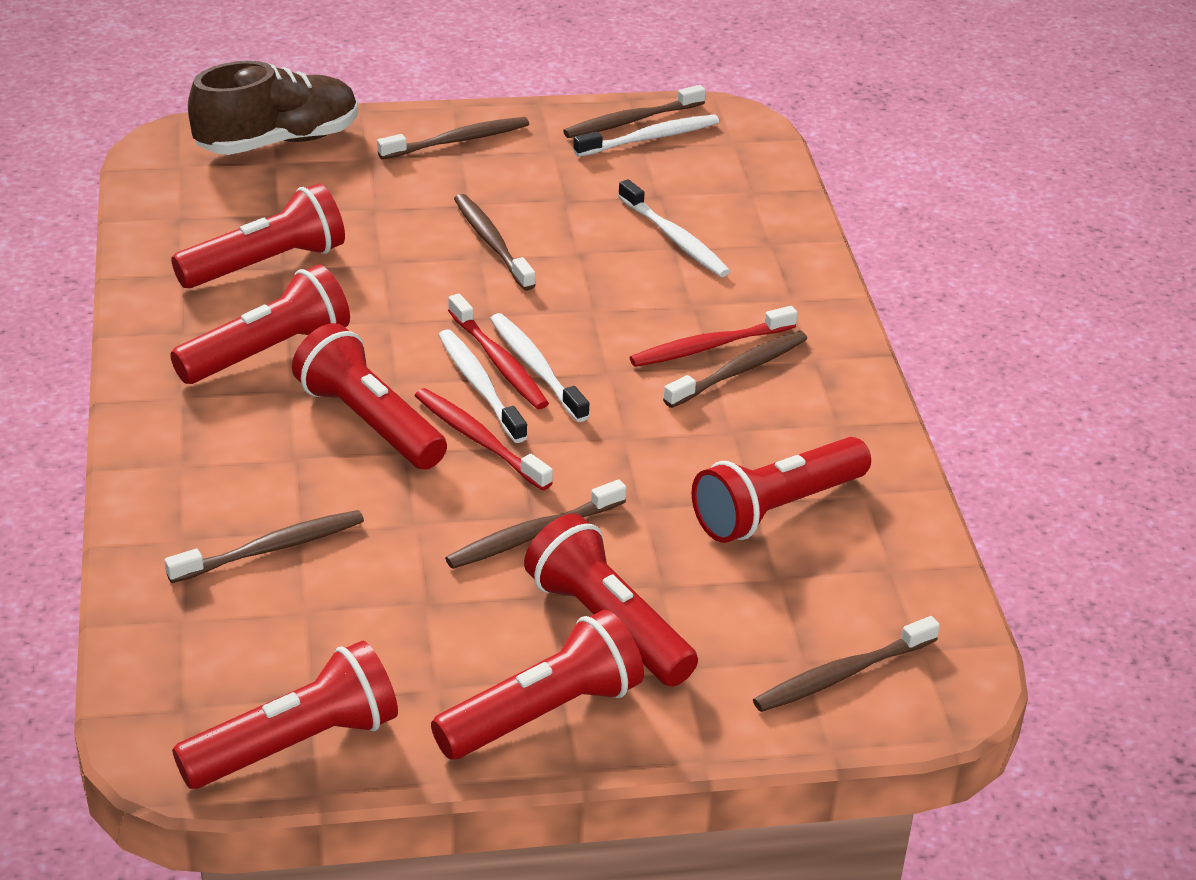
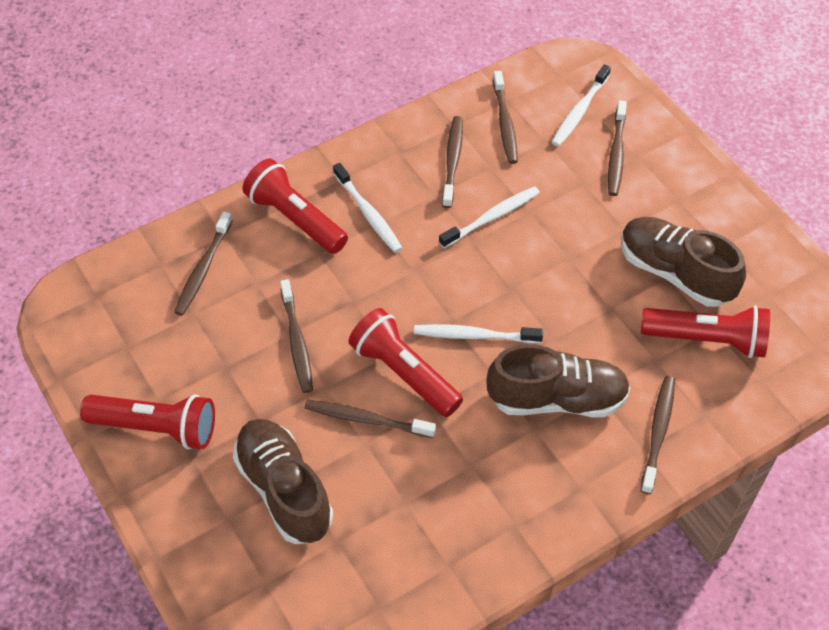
brown shoe: 1 -> 3
red flashlight: 7 -> 4
red toothbrush: 3 -> 0

